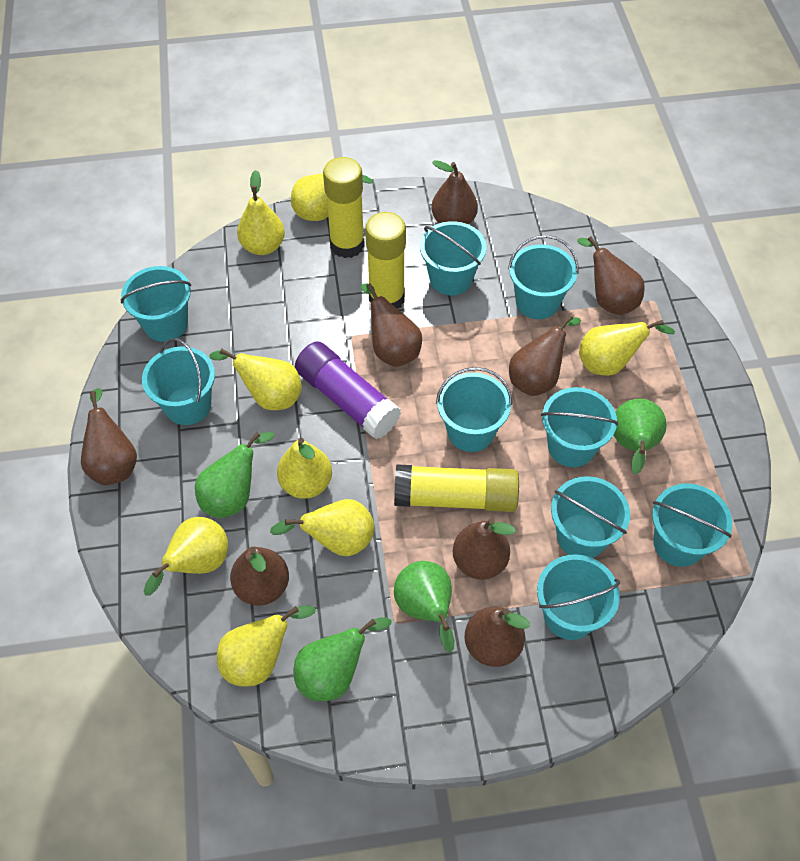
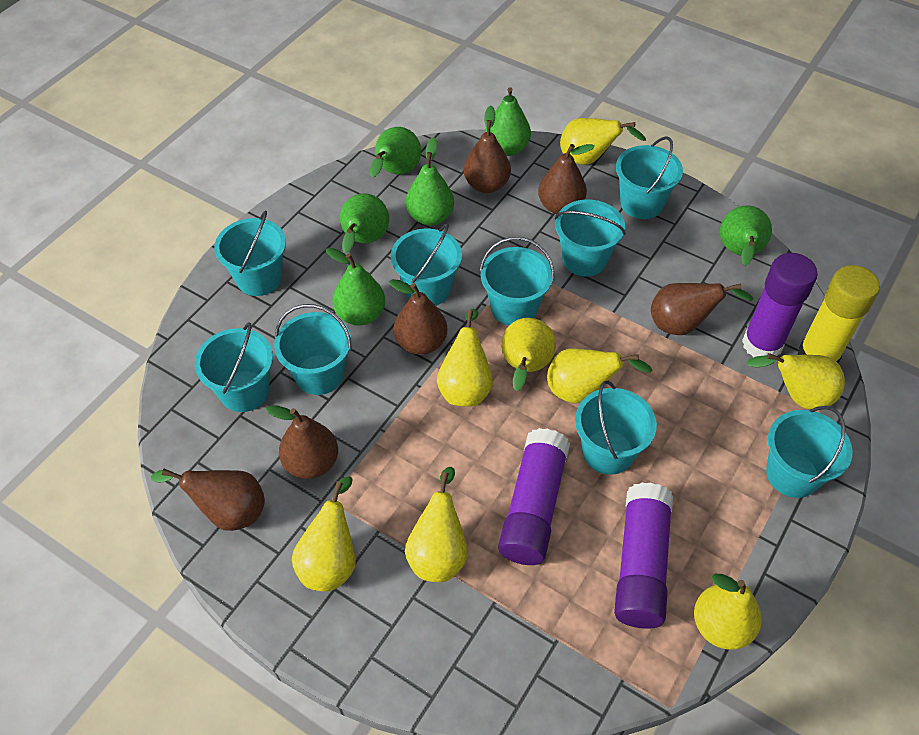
brown pear: 8 -> 6
green pear: 4 -> 6
purple glue stick: 1 -> 3
yellow glue stick: 3 -> 1

